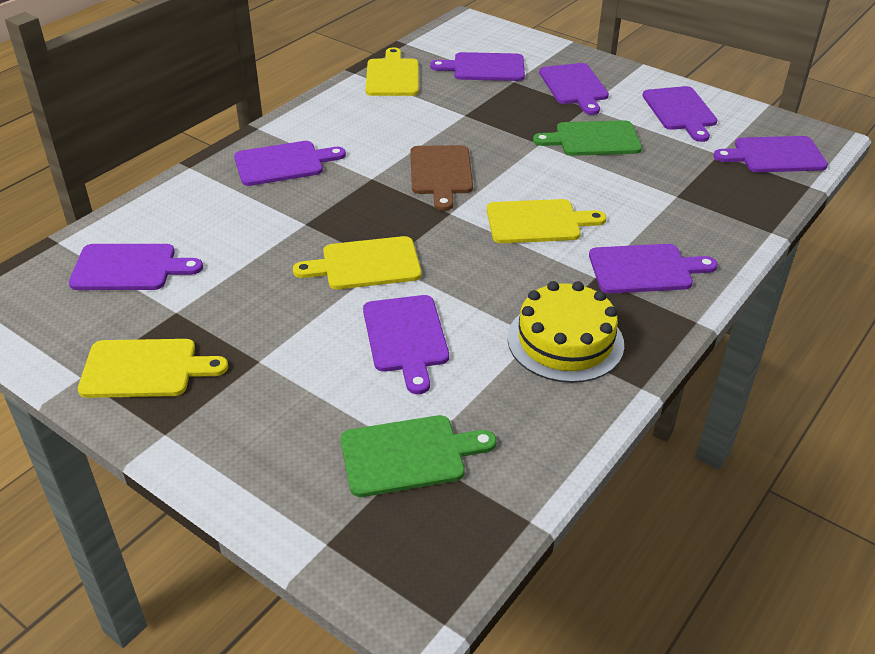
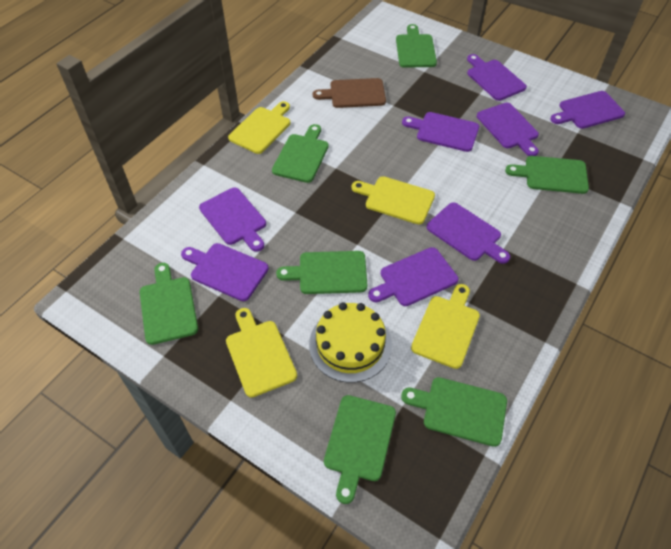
green cutting board: 2 -> 7

